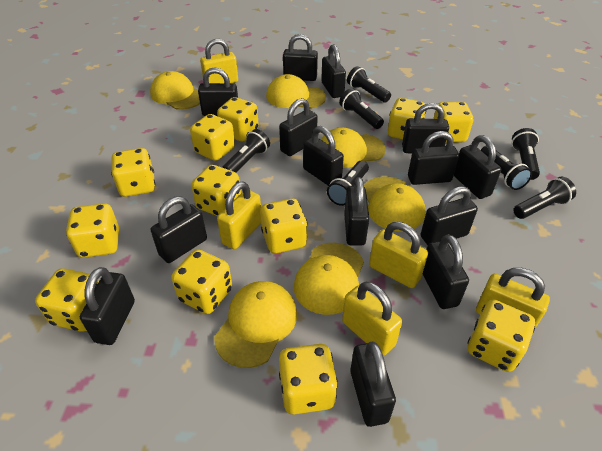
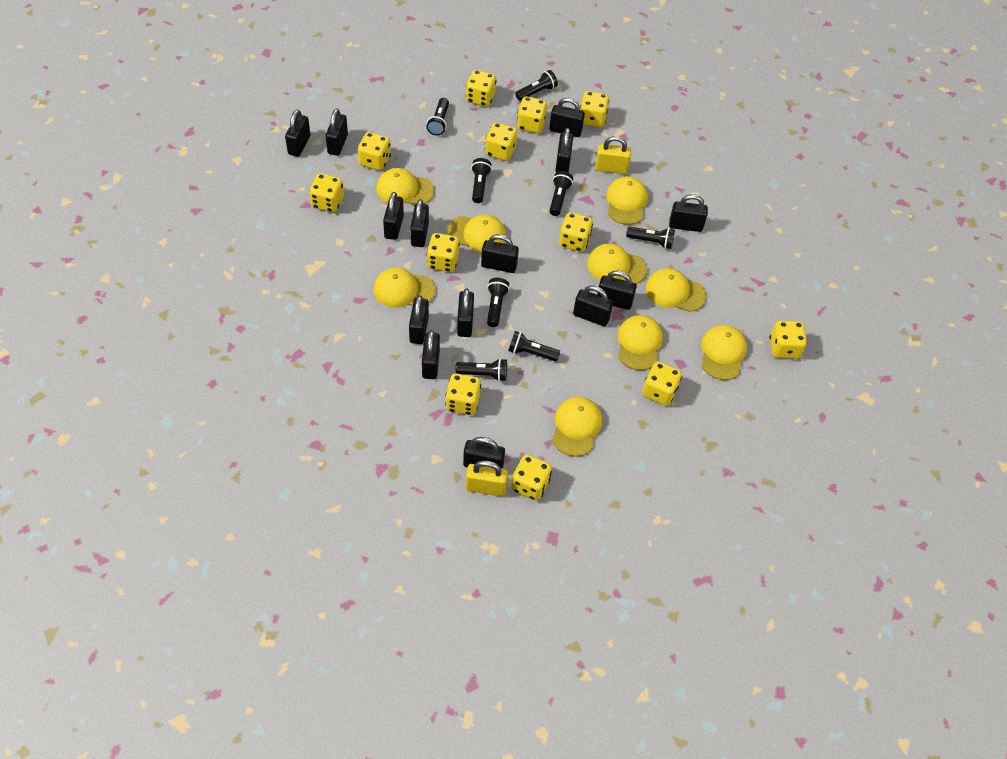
black flashlight: 7 -> 8
yellow cap: 6 -> 9
yellow padlock: 5 -> 2

